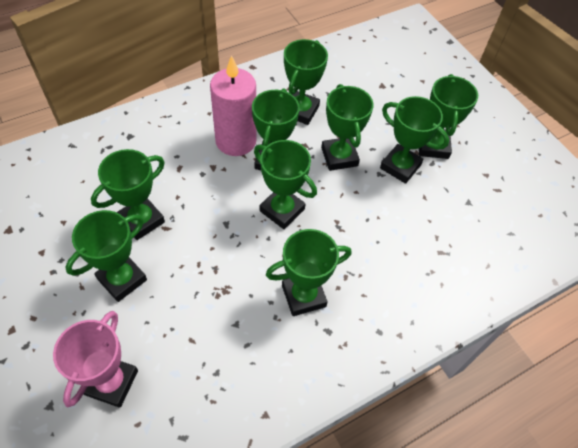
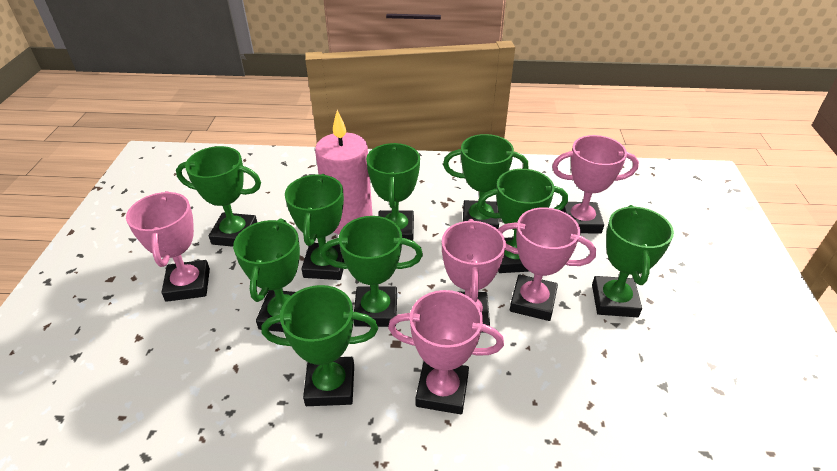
pink trophy: 1 -> 5

